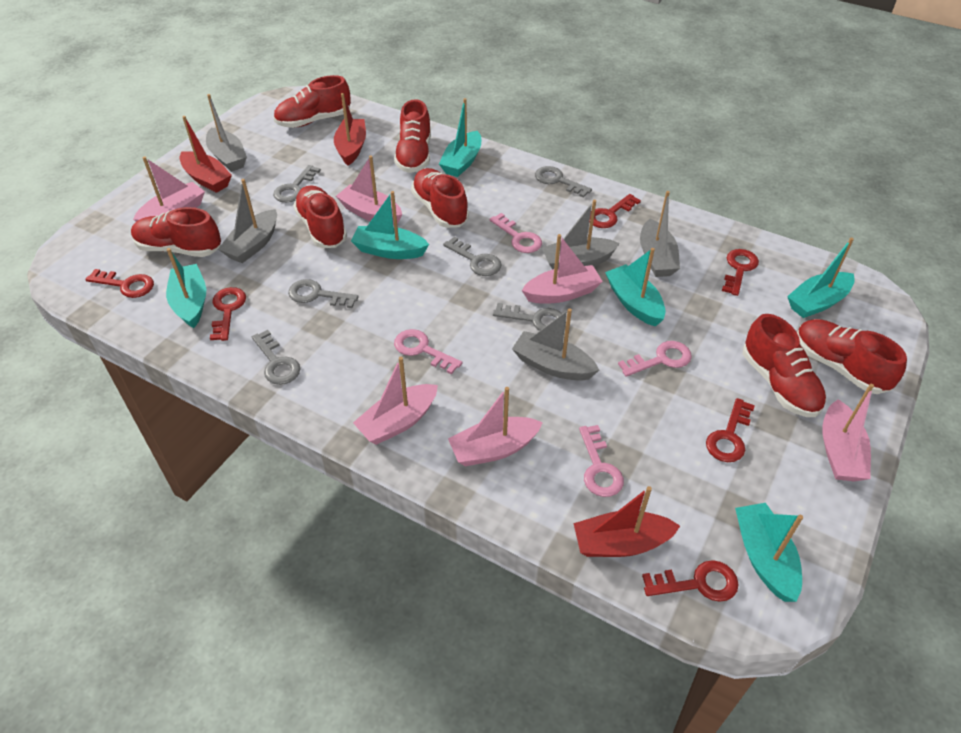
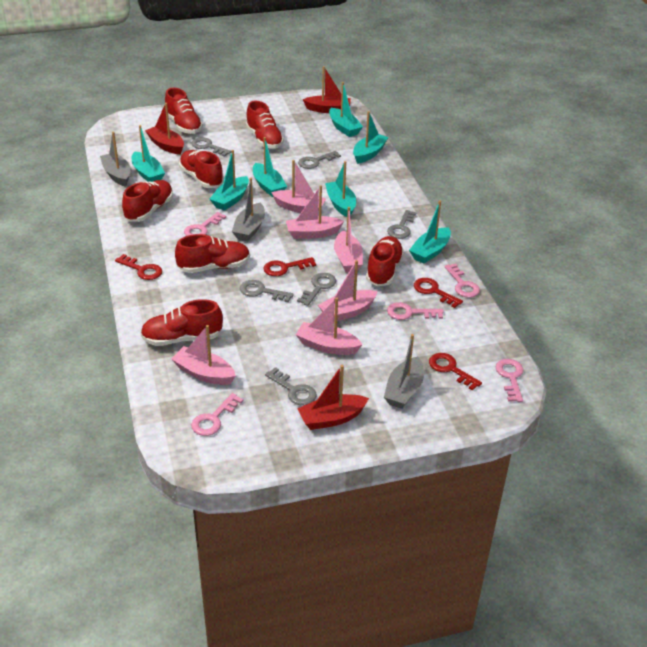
grey boat: 5 -> 3
pink key: 4 -> 5
red key: 6 -> 4
turquoise boat: 6 -> 7

